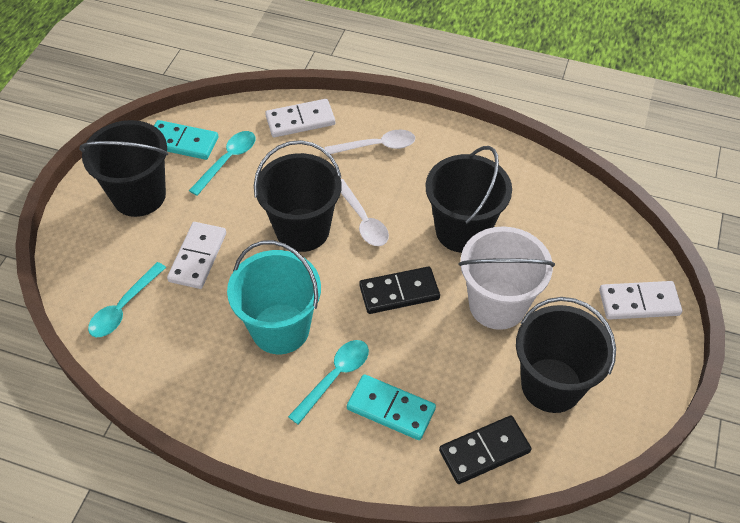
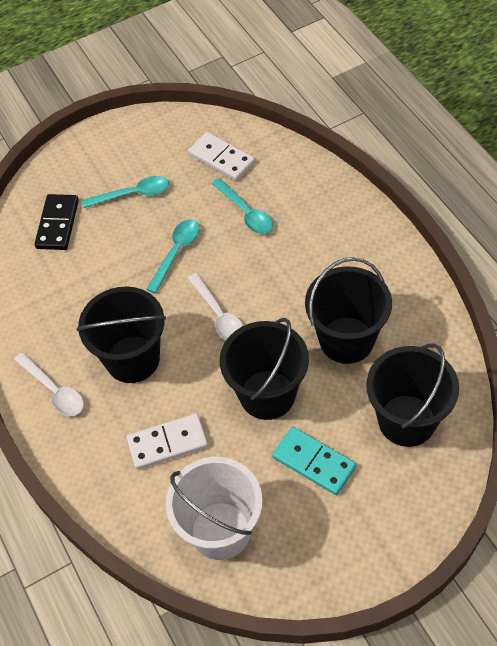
black domino: 2 -> 1
turquoise bucket: 1 -> 0
turquoise domino: 2 -> 1
white domino: 3 -> 2

